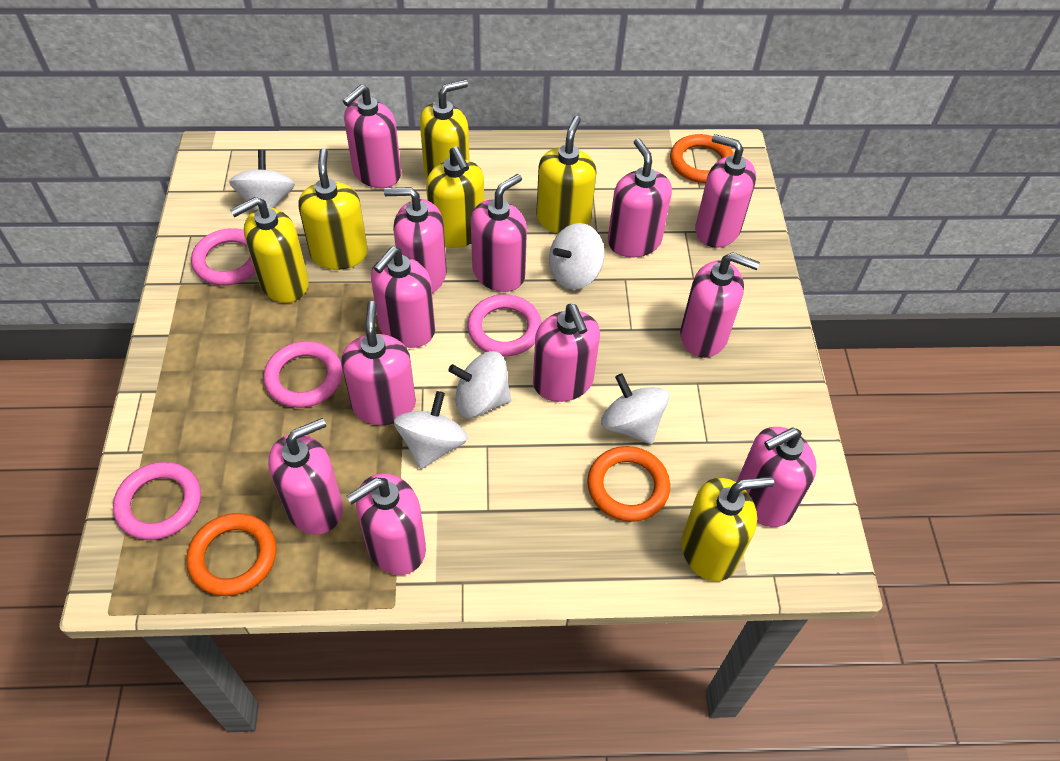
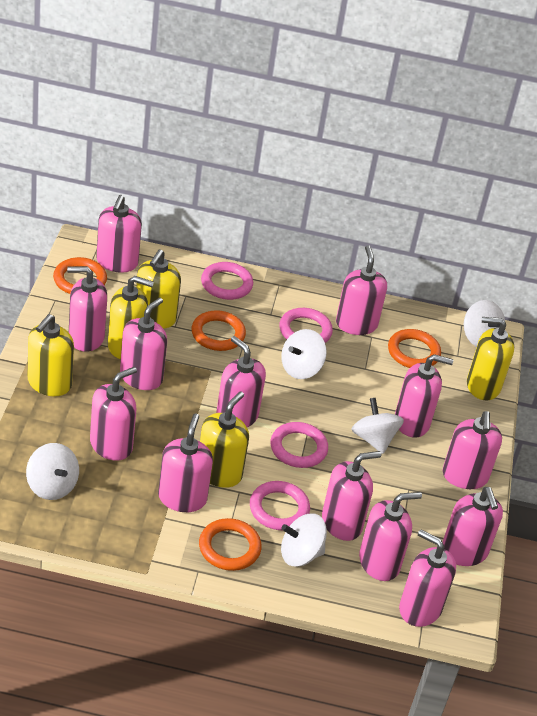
orange ring: 3 -> 4
pink soap dispenser: 12 -> 13
yellow soap dispenser: 6 -> 5

